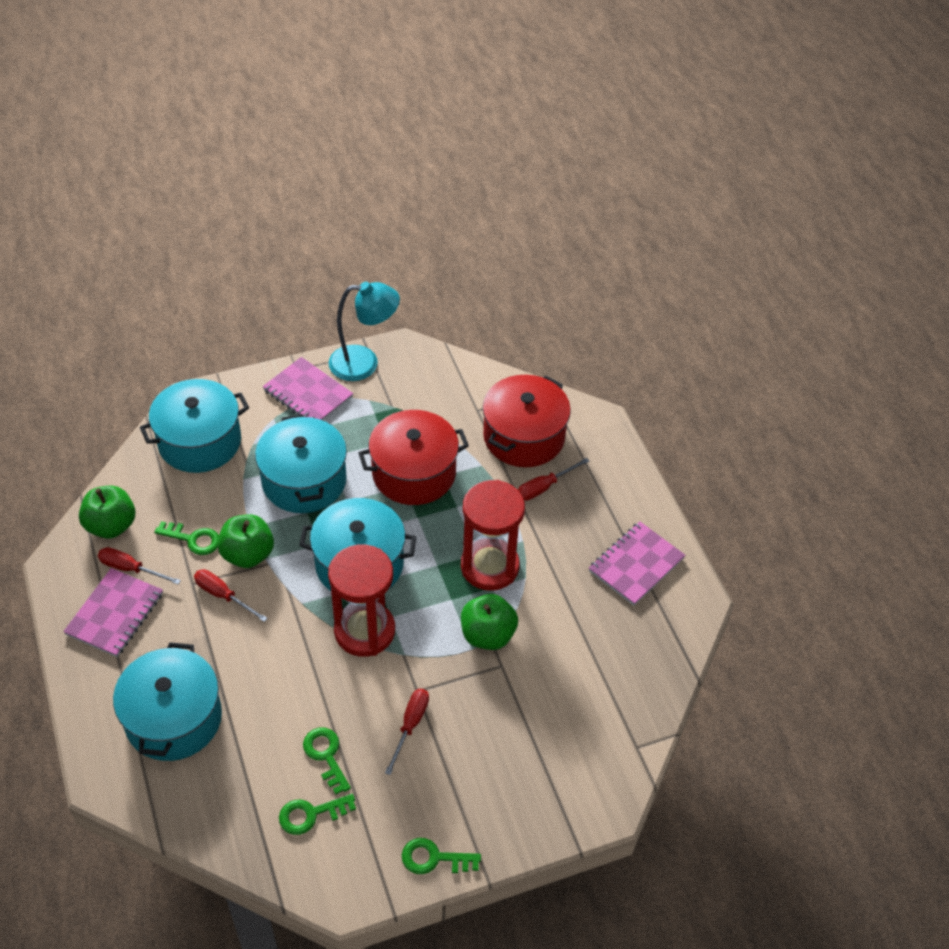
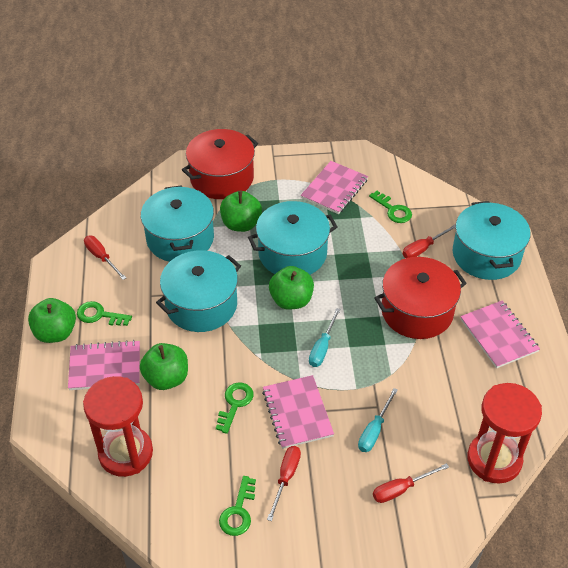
green apple: 3 -> 4
pink notebook: 3 -> 4
turquoise lamp: 1 -> 0
turquoise screwdriver: 0 -> 2

